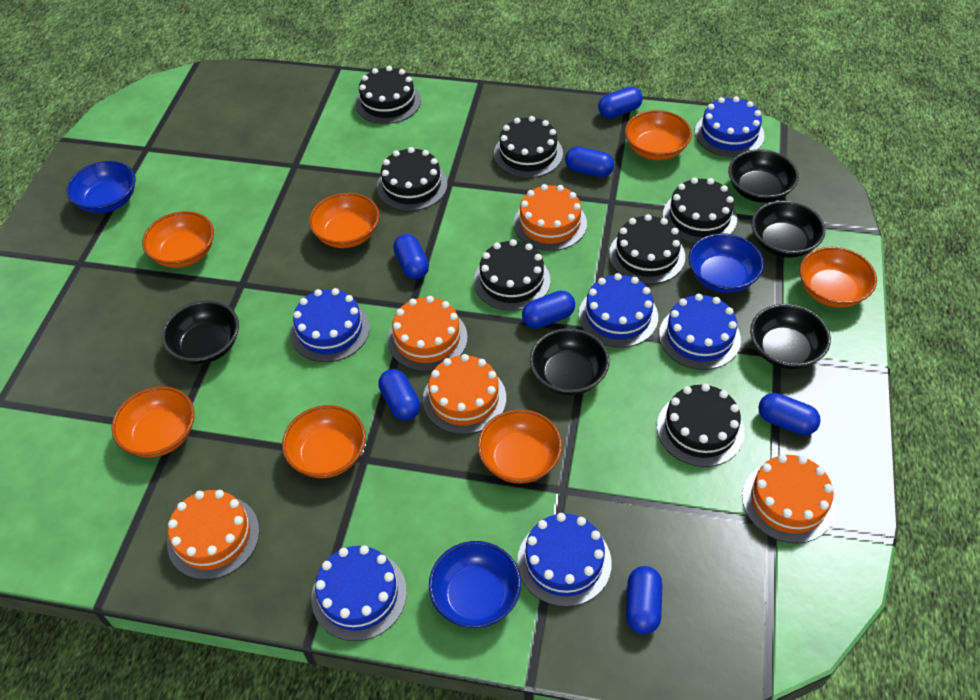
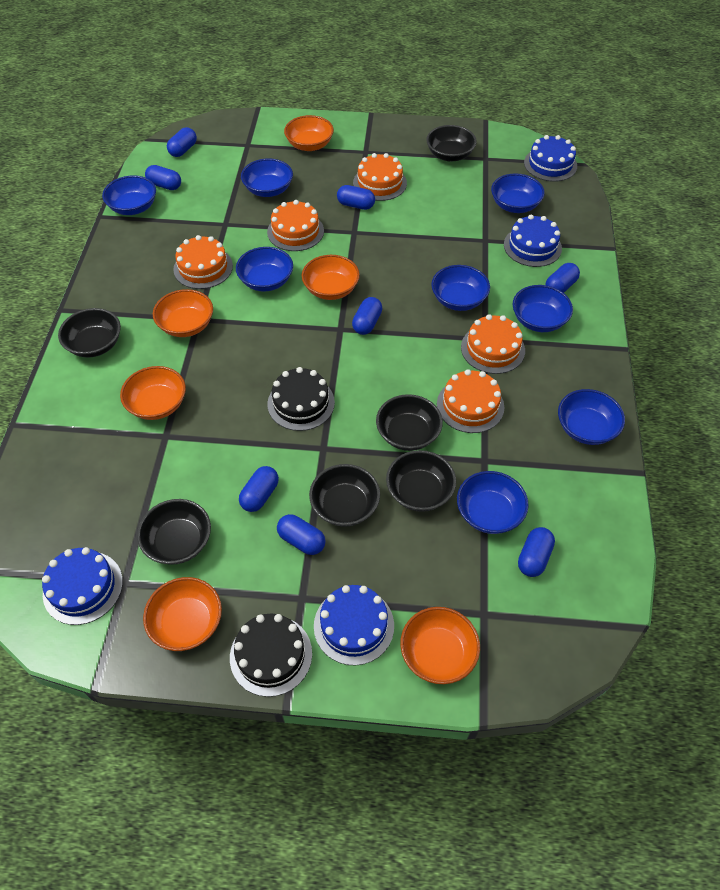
black bowl: 5 -> 6
black cake: 7 -> 2
blue bowl: 3 -> 8
blue cake: 6 -> 4
blue capsule: 7 -> 8
orange bowl: 7 -> 6

